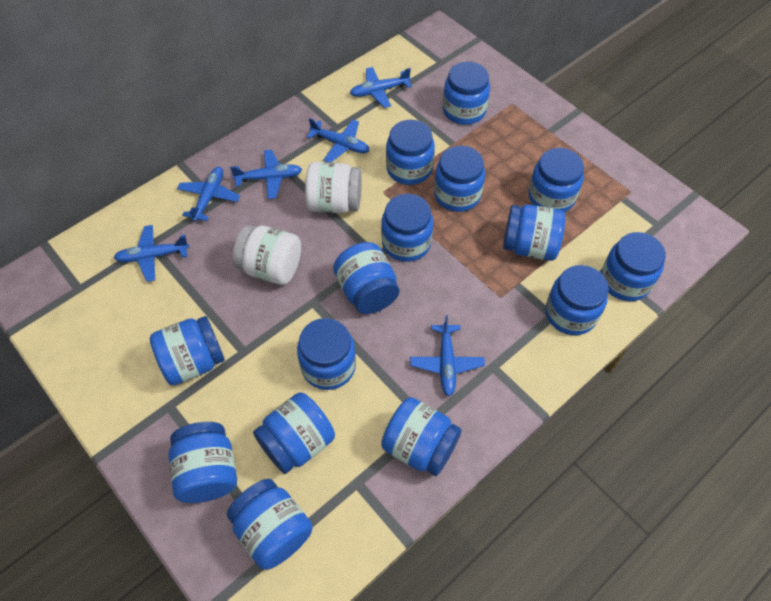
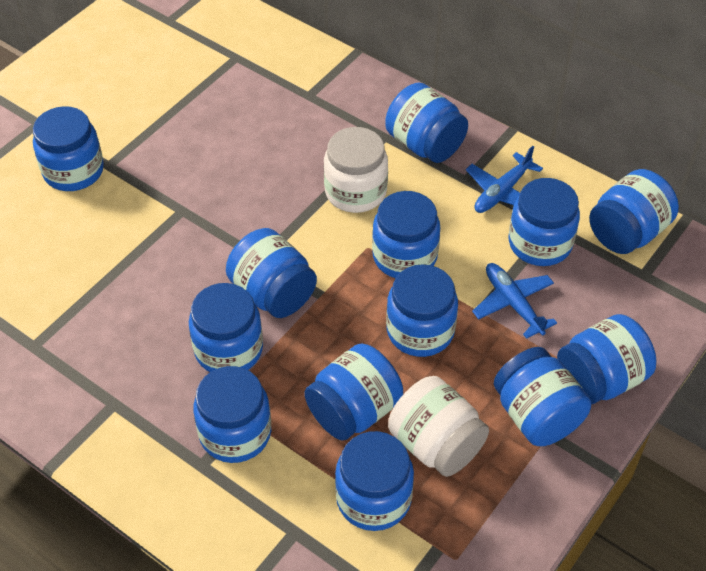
blue jar: 15 -> 13
blue plane: 6 -> 2

